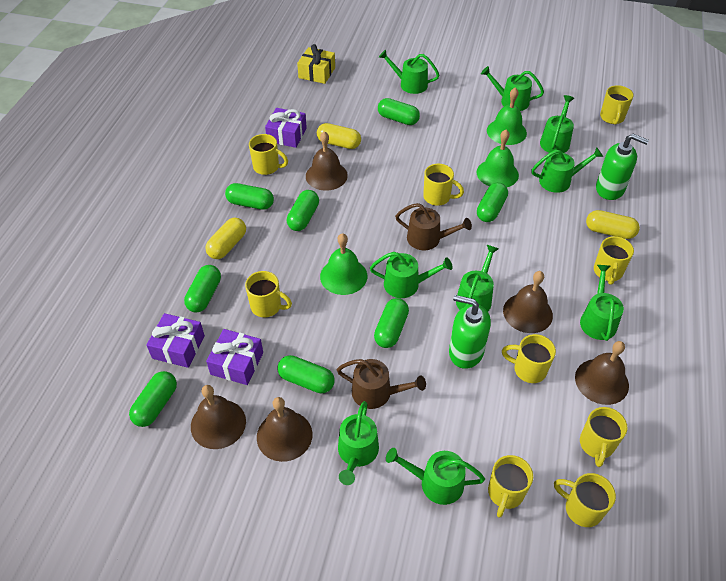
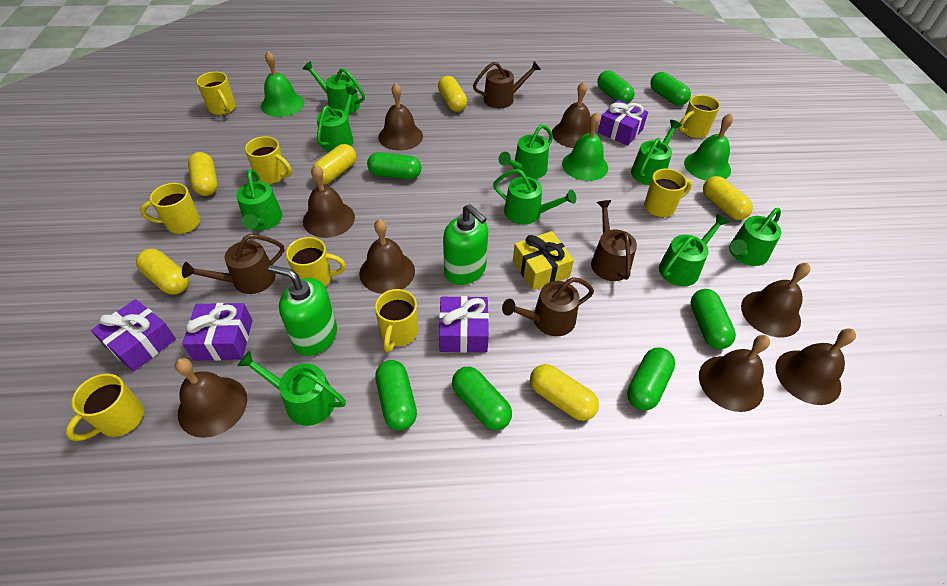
brown bell: 5 -> 8
brown watering can: 2 -> 4
green capsule: 8 -> 7
purple gift: 3 -> 4
yellow capsule: 3 -> 6
yellow mug: 9 -> 8

